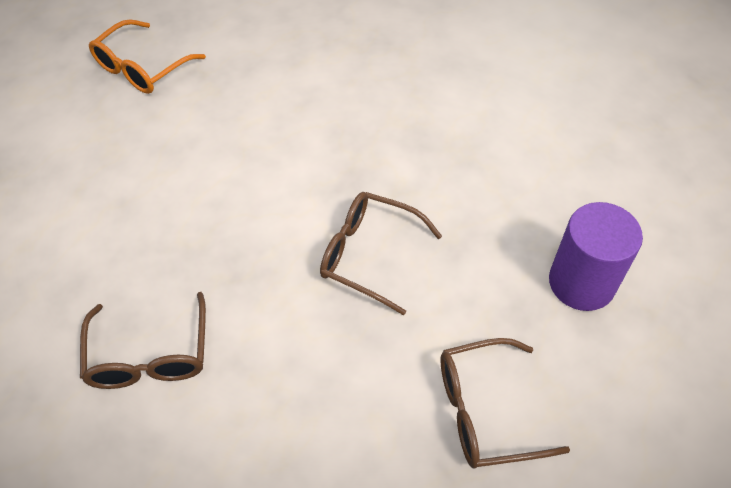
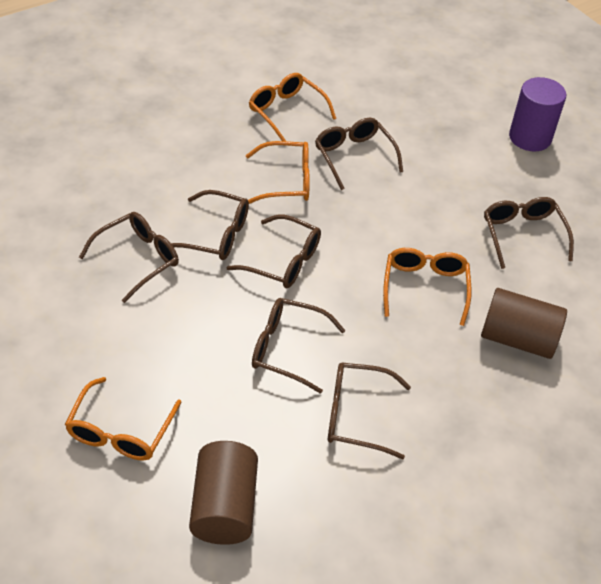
brown cylinder: 0 -> 2
brown glasses: 3 -> 7
orange glasses: 1 -> 4

